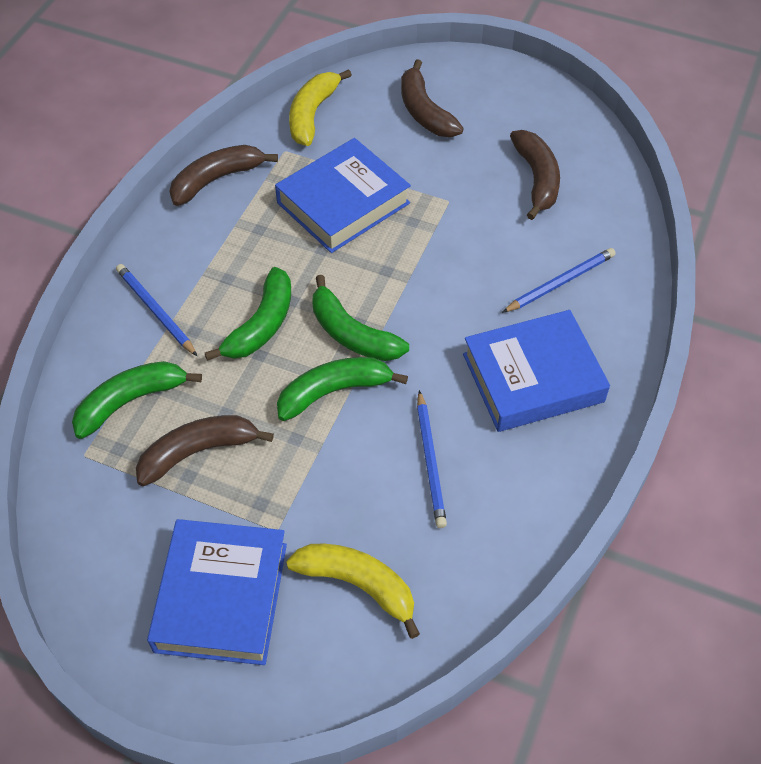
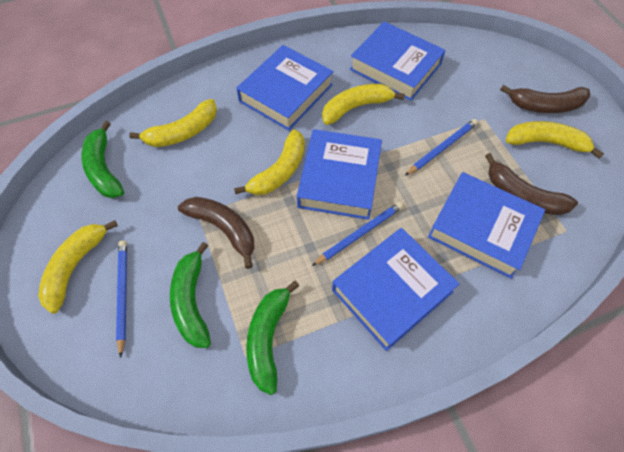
blue book: 3 -> 5
brown banana: 4 -> 3
green banana: 4 -> 3
yellow banana: 2 -> 5

